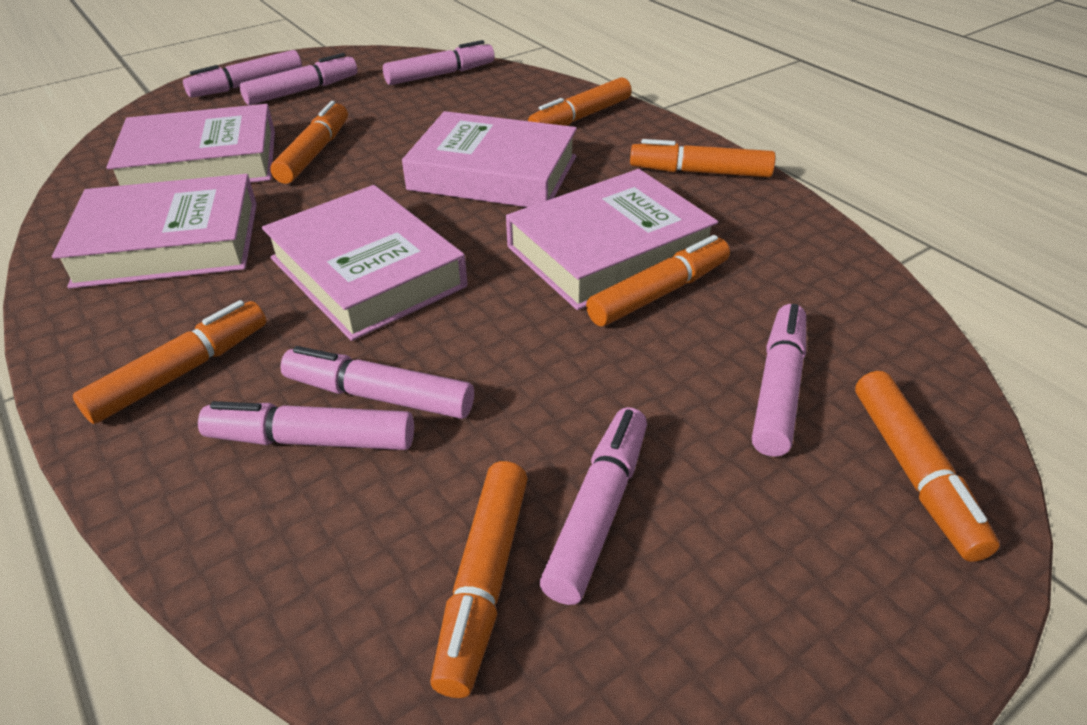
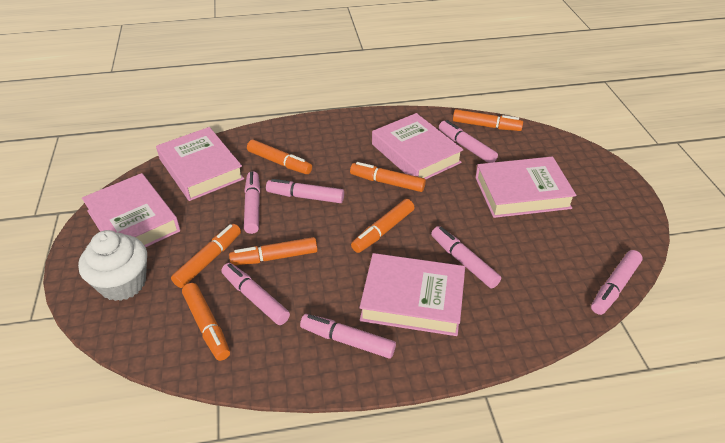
white cupcake: 0 -> 1

